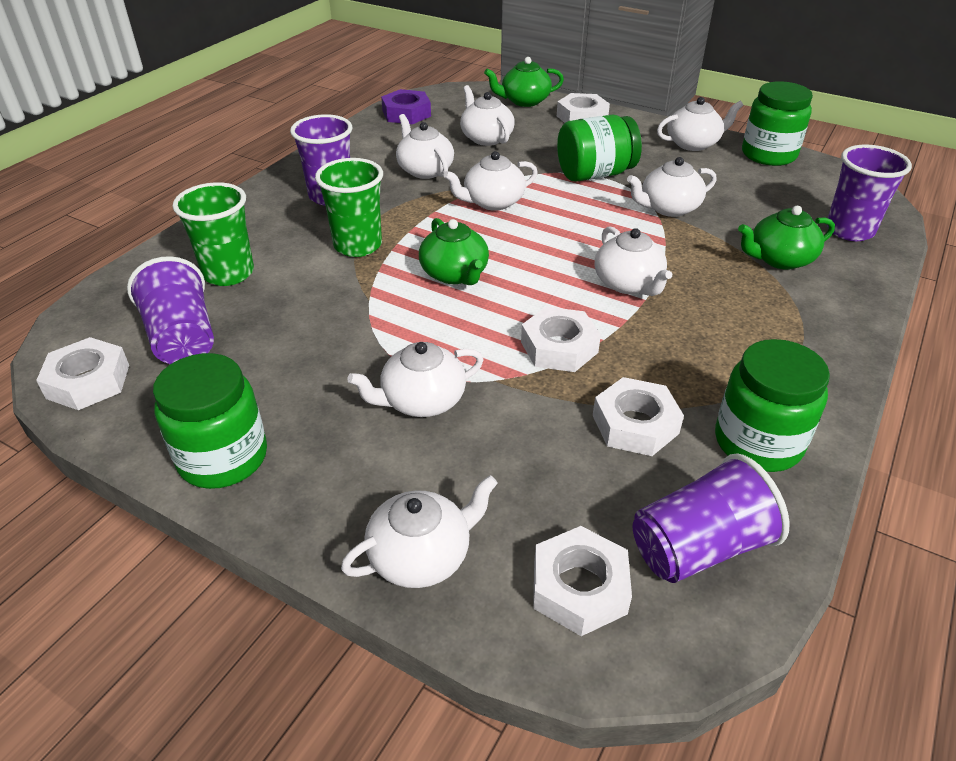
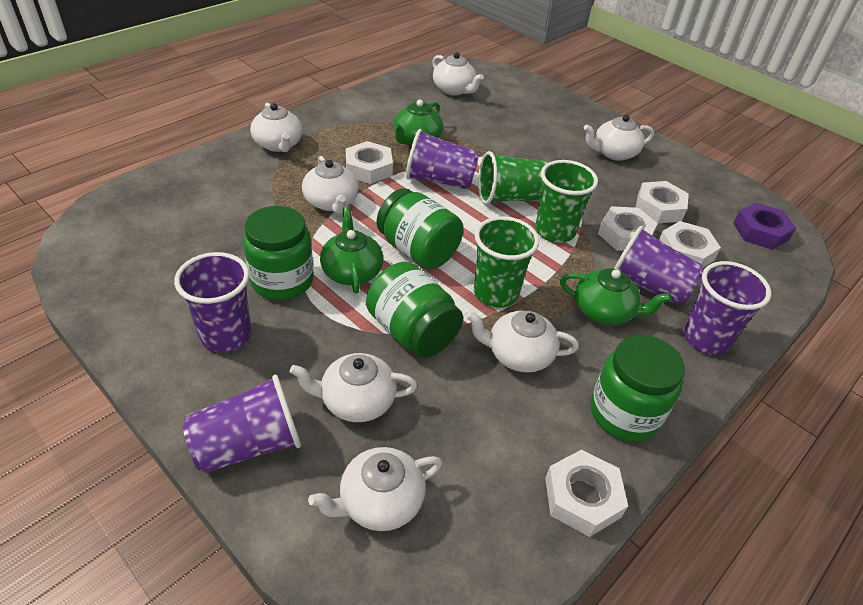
green cup: 2 -> 3
purple cup: 4 -> 5
white teapot: 8 -> 7

